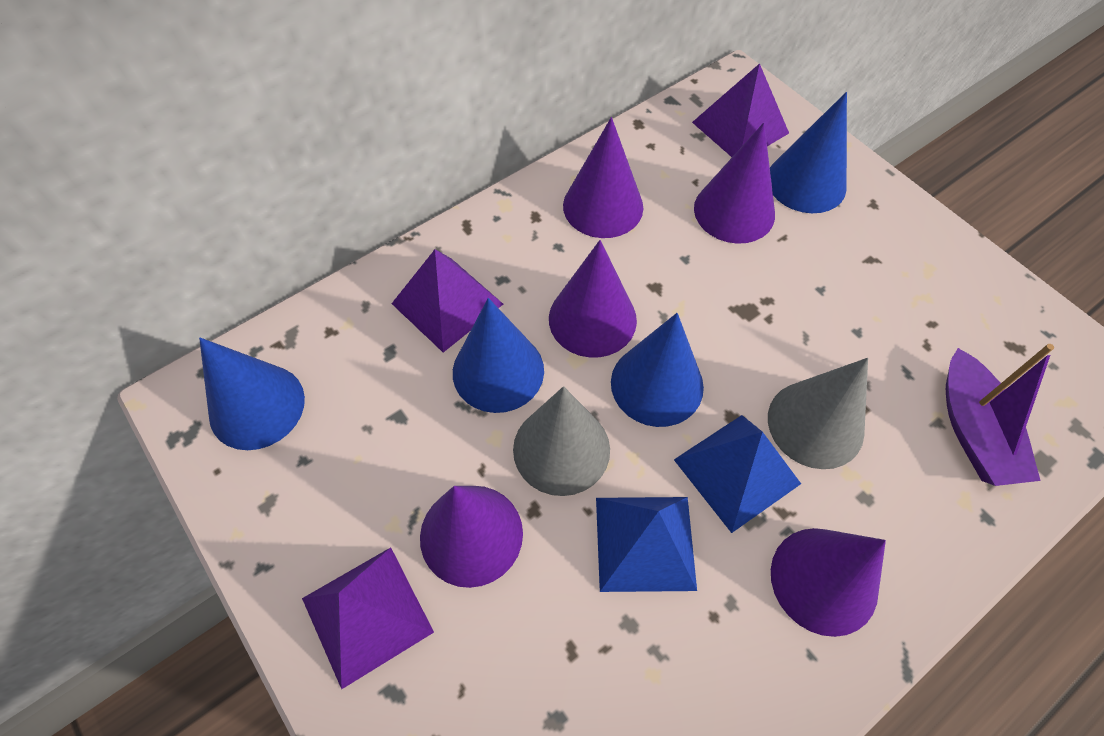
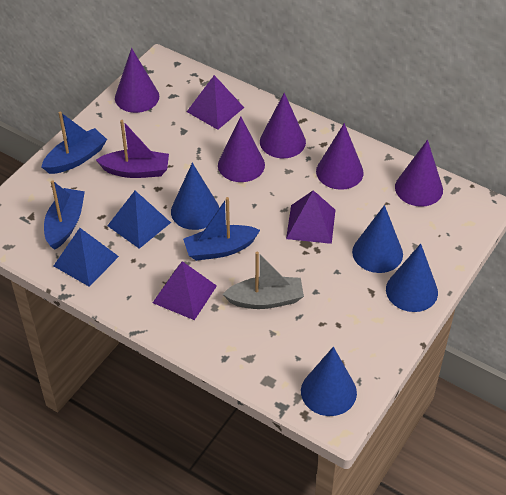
blue boat: 0 -> 3
grey boat: 0 -> 1
grey cone: 2 -> 0

